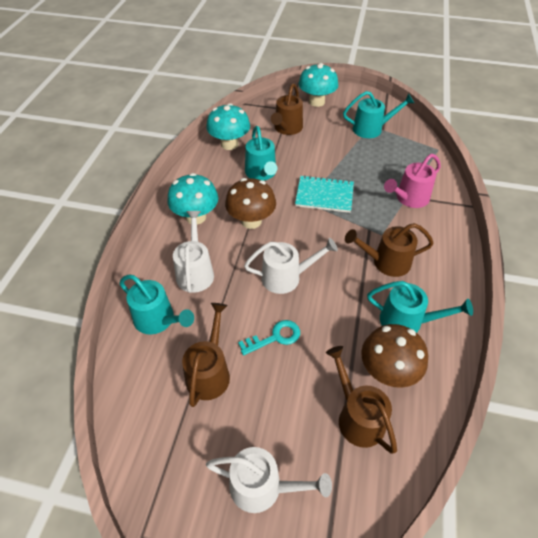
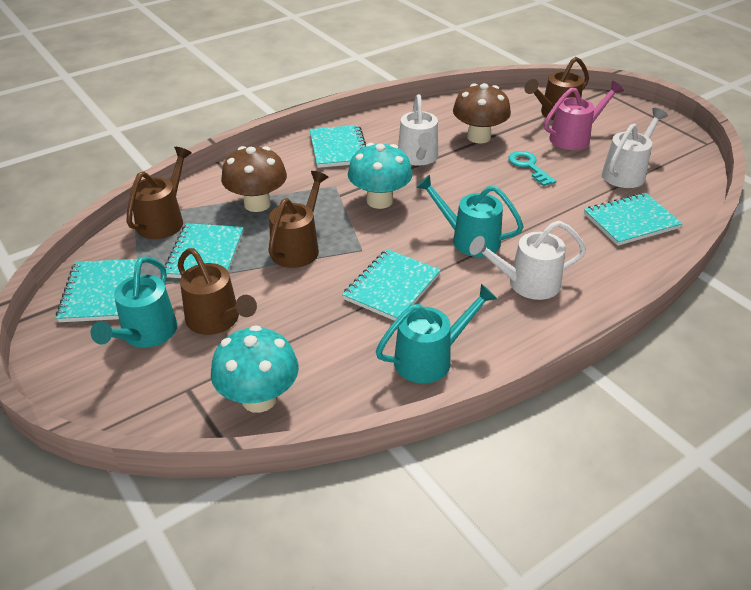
turquoise mushroom: 3 -> 2
turquoise notebook: 1 -> 5
turquoise watering can: 4 -> 3

